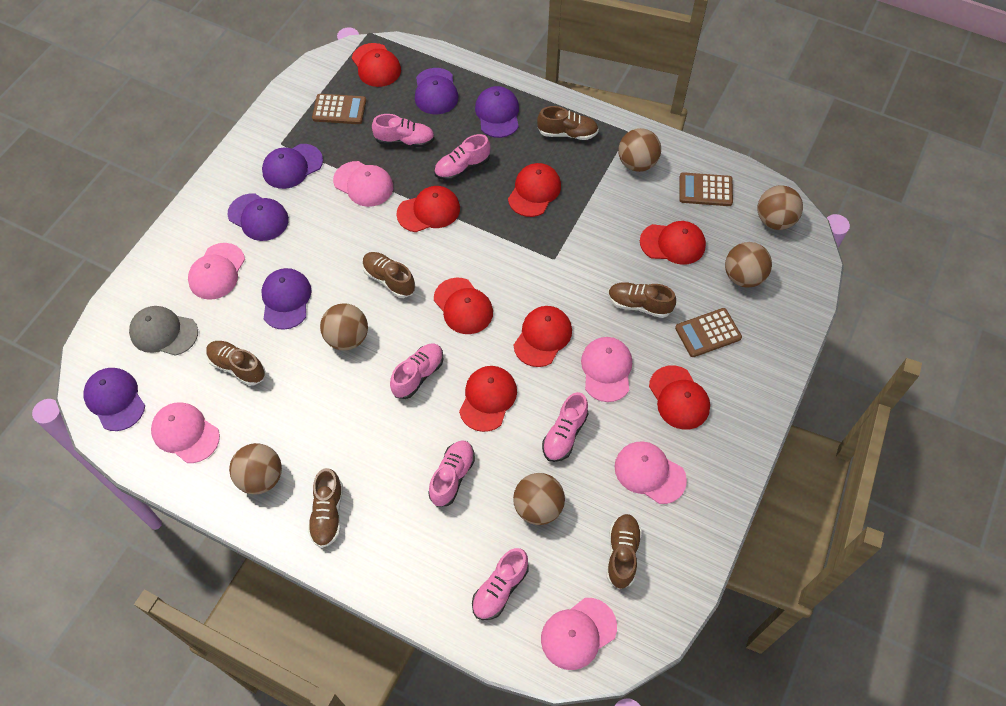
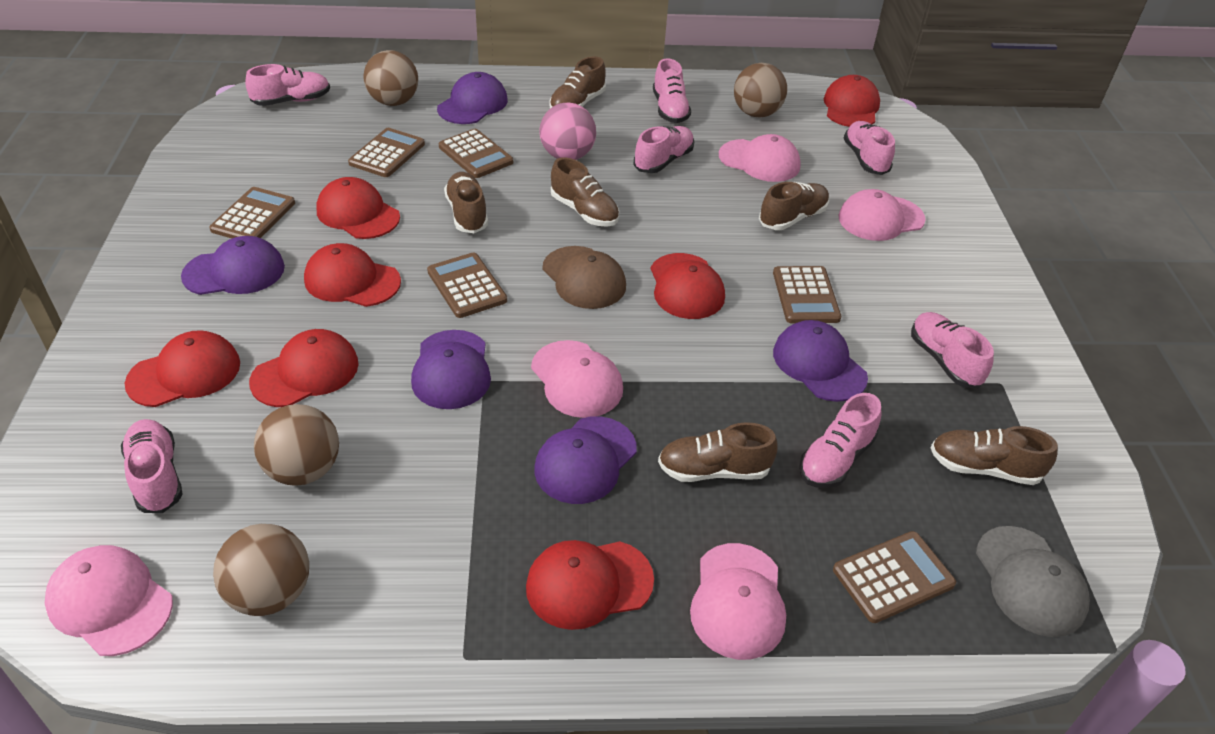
brown ball: 6 -> 4
brown calculator: 3 -> 6
brown cap: 0 -> 1
pink ball: 0 -> 1
pink cap: 6 -> 5
pink shoe: 6 -> 7
purple cap: 6 -> 5
red cap: 8 -> 7

